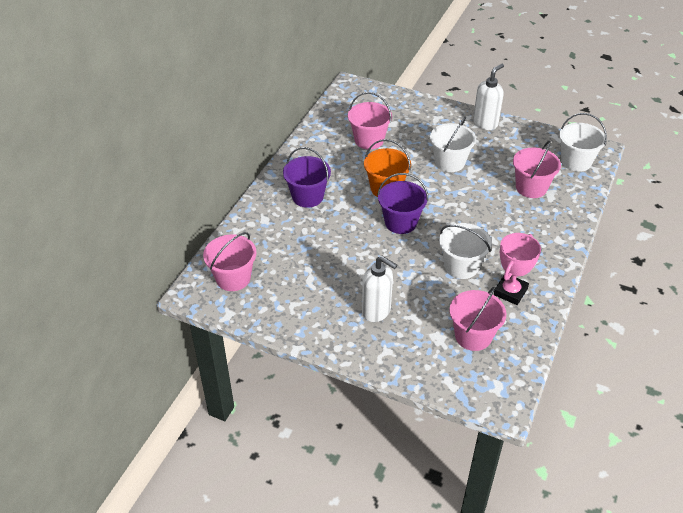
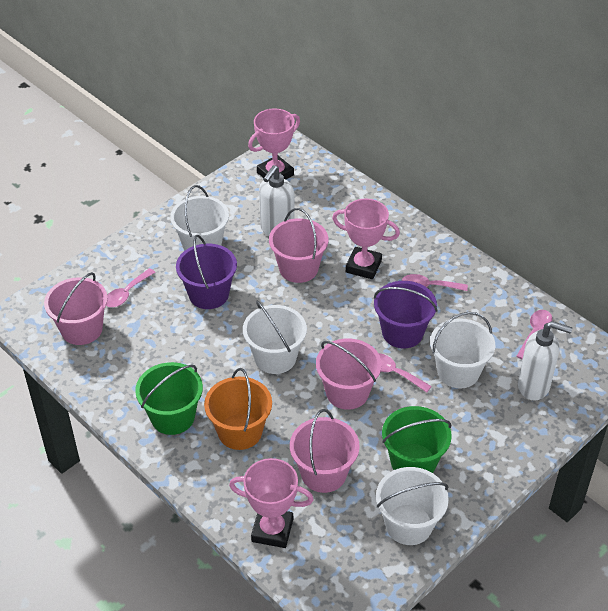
green bucket: 0 -> 2
pink spoon: 0 -> 4
pink trophy: 1 -> 3
white bucket: 3 -> 4

